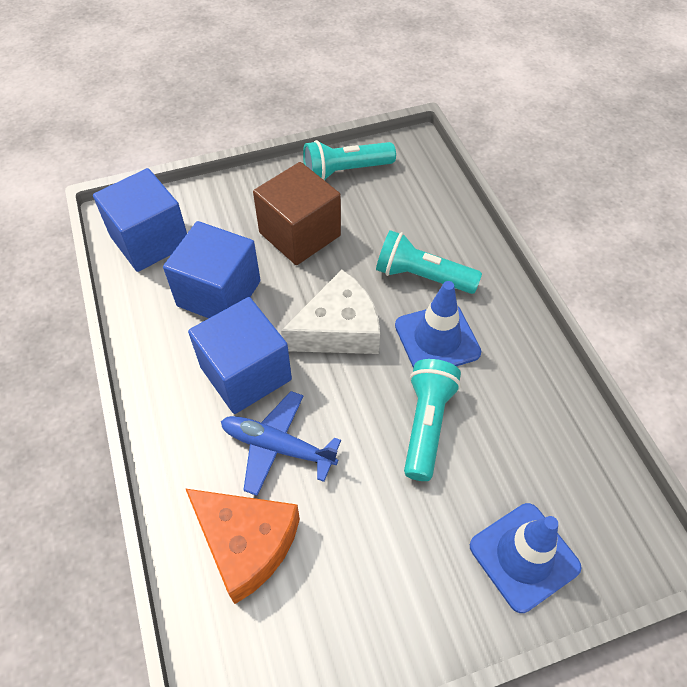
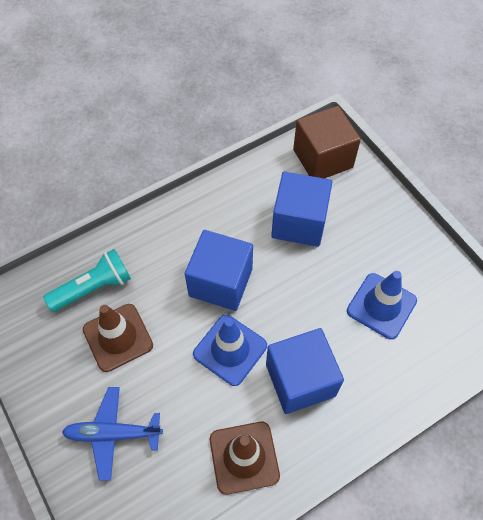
brown traffic cone: 0 -> 2
orange cheese: 1 -> 0
turquoise flashlight: 3 -> 1
white cheese: 1 -> 0

